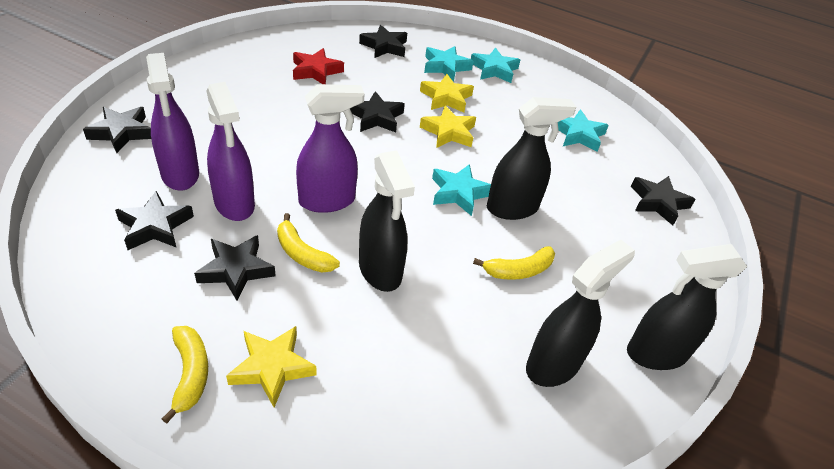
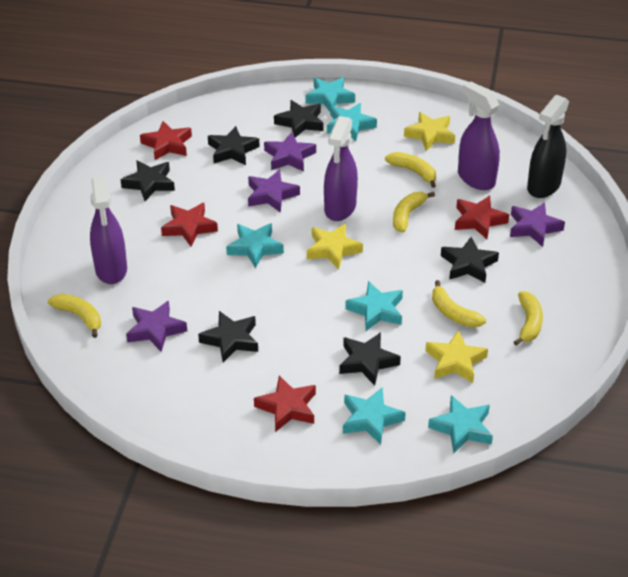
black spray bottle: 4 -> 1
purple star: 0 -> 4
red star: 1 -> 4
turquoise star: 4 -> 6
yellow banana: 3 -> 5

